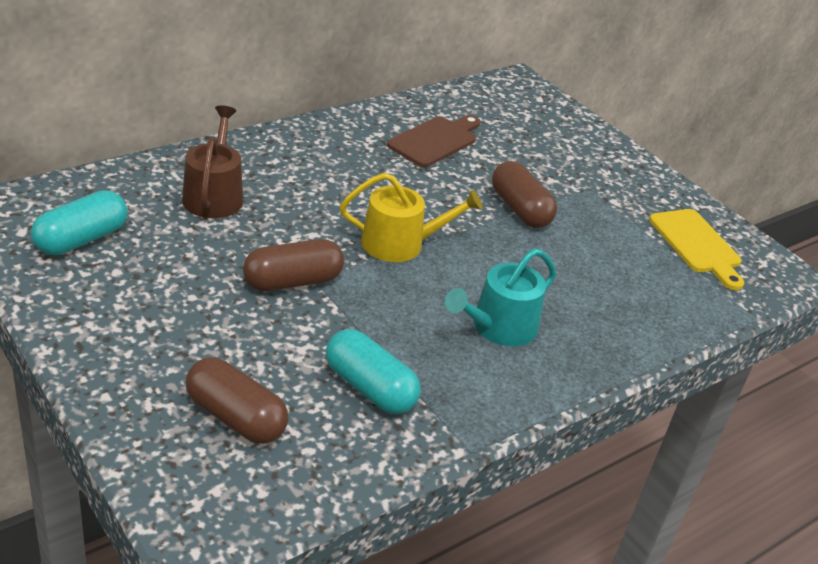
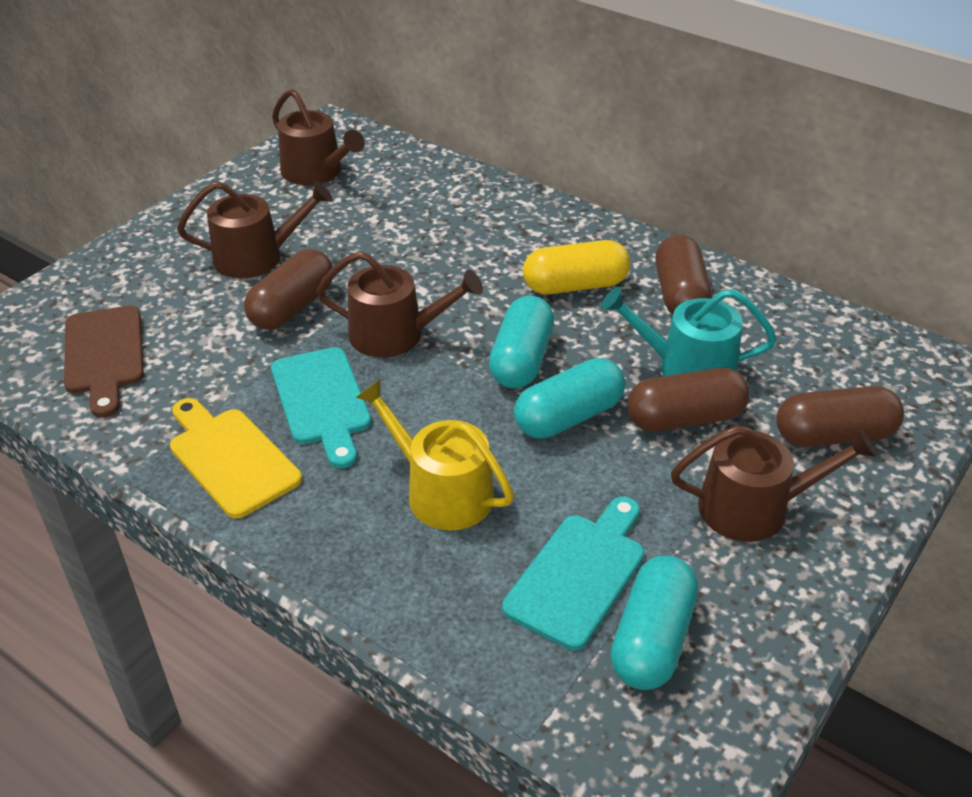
brown capsule: 3 -> 4
brown watering can: 1 -> 4
turquoise capsule: 2 -> 3
turquoise cutting board: 0 -> 2
yellow capsule: 0 -> 1

